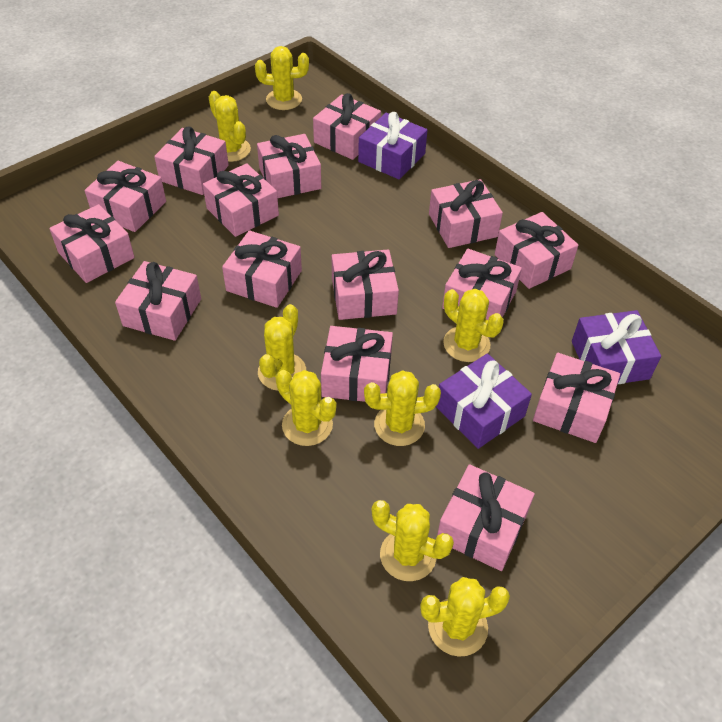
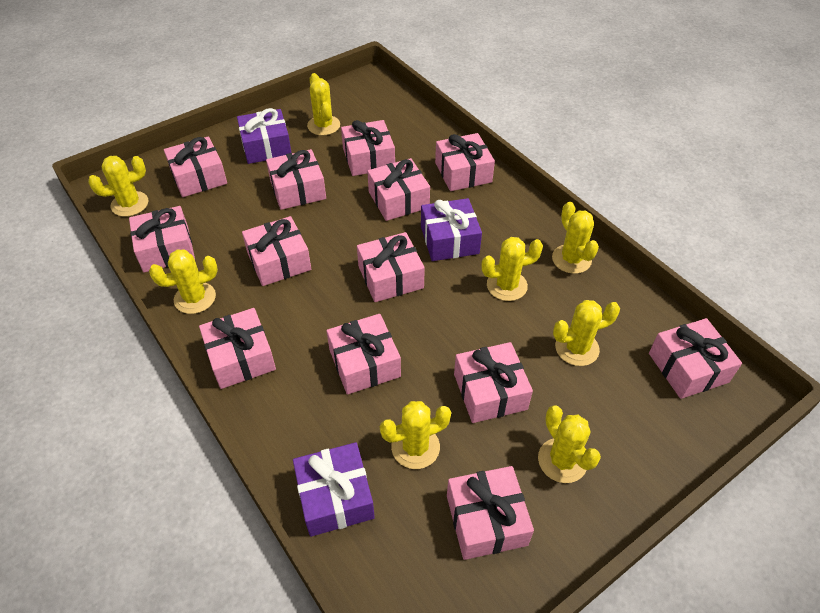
pink gift: 15 -> 13

